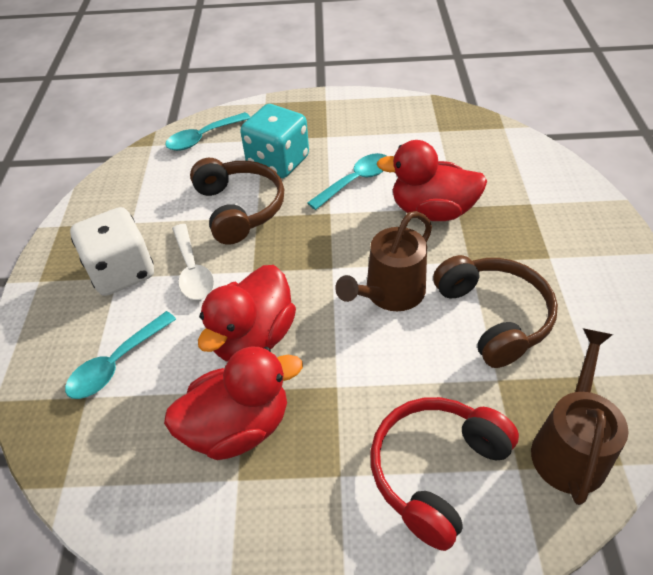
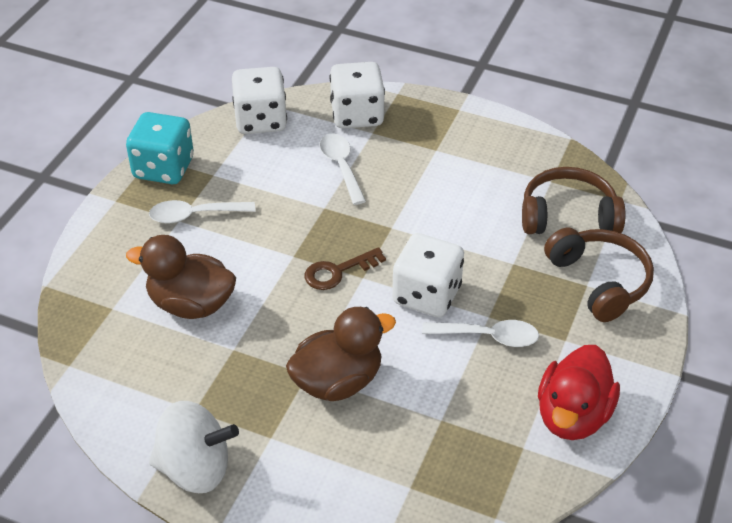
brown duck: 0 -> 2
brown key: 0 -> 1
brown watering can: 2 -> 0
red duck: 3 -> 1
red headphones: 1 -> 0
turquoise spoon: 3 -> 0
white dice: 1 -> 3
white spinning top: 0 -> 1
white spoon: 1 -> 3

